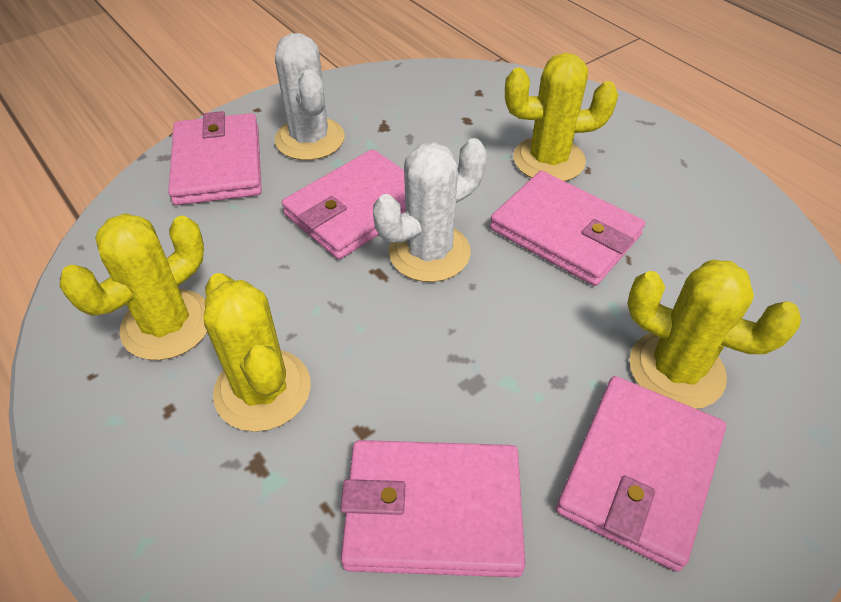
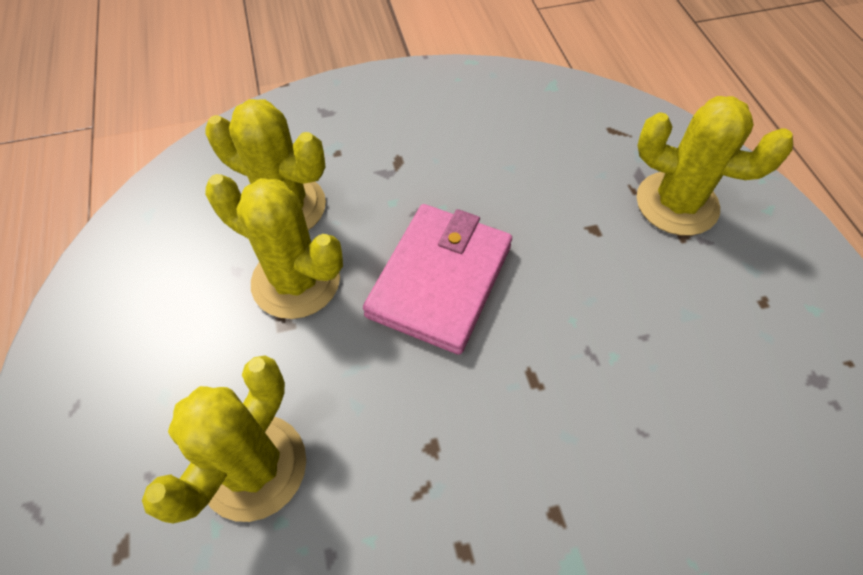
pink wallet: 5 -> 1
white cactus: 2 -> 0

